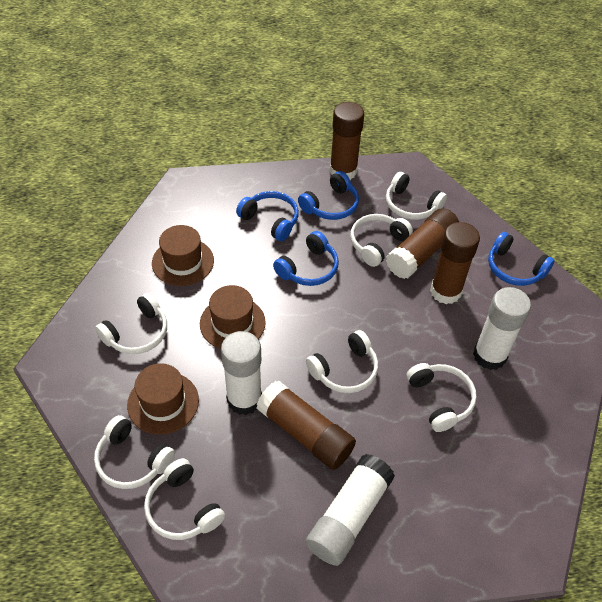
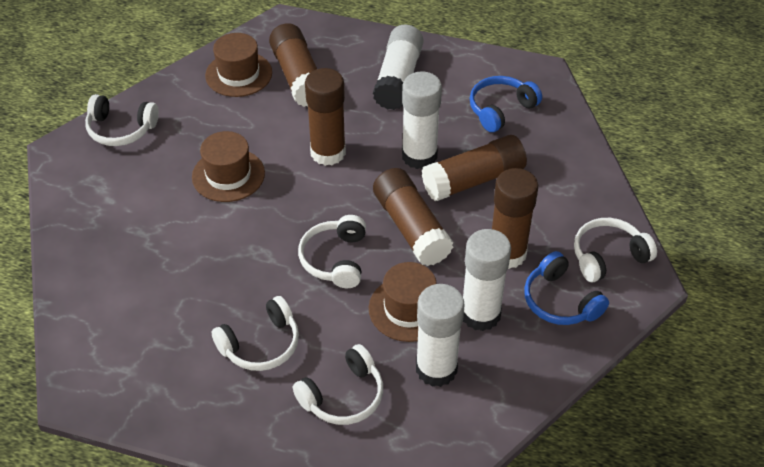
blue headphones: 4 -> 2
brown glue stick: 4 -> 5
white glue stick: 3 -> 4
white headphones: 7 -> 5

